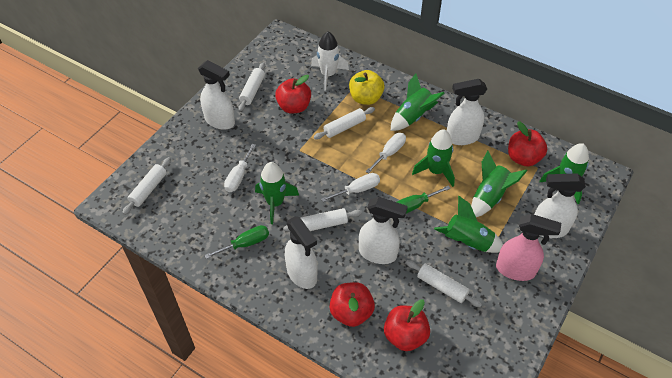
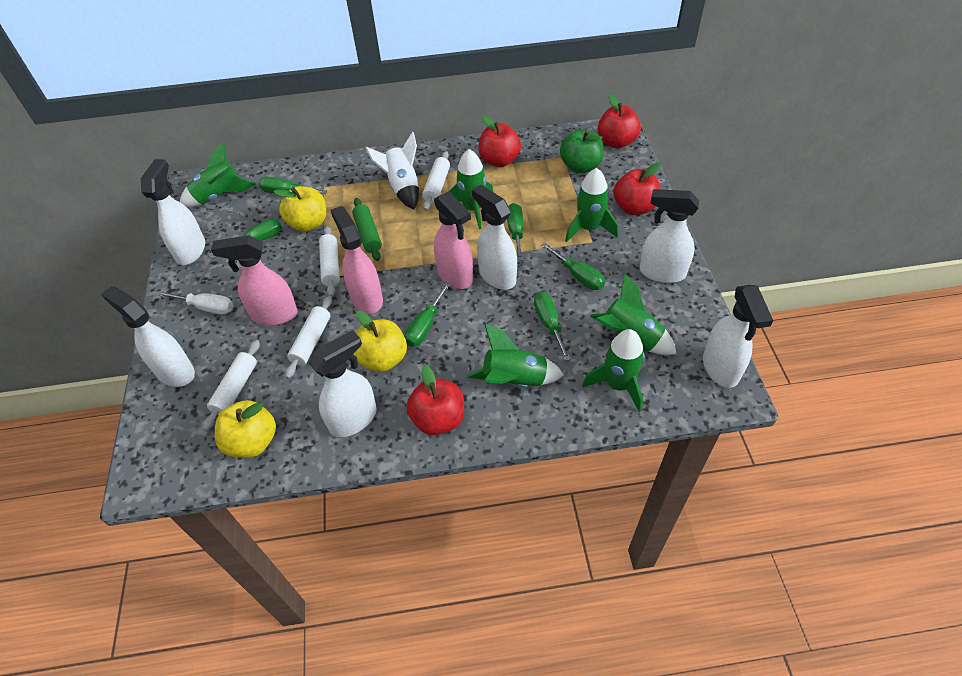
green apple: 0 -> 1
green rolling pin: 0 -> 1
green screwdriver: 2 -> 6
pink spray bottle: 1 -> 3
white rolling pin: 5 -> 4
white screwdriver: 3 -> 1
white spray bottle: 5 -> 6
yellow apple: 1 -> 3

